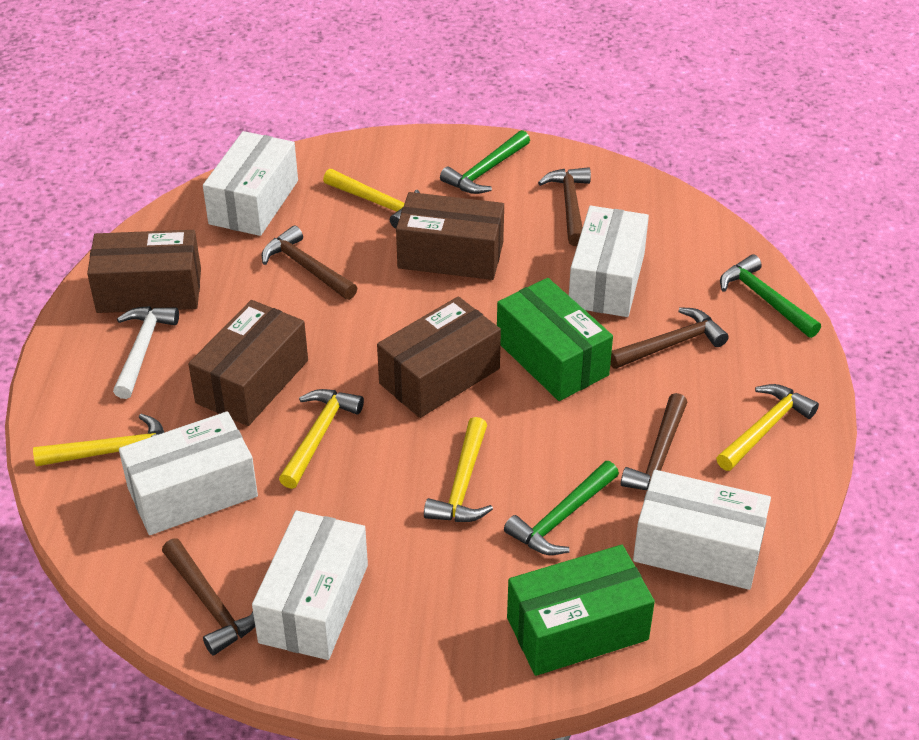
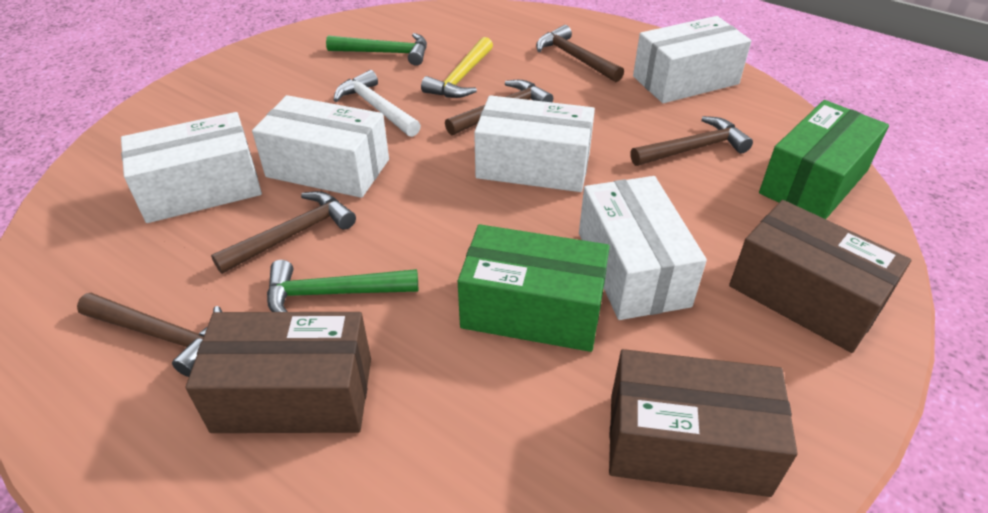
brown box: 4 -> 3
green hammer: 3 -> 2
yellow hammer: 5 -> 1

